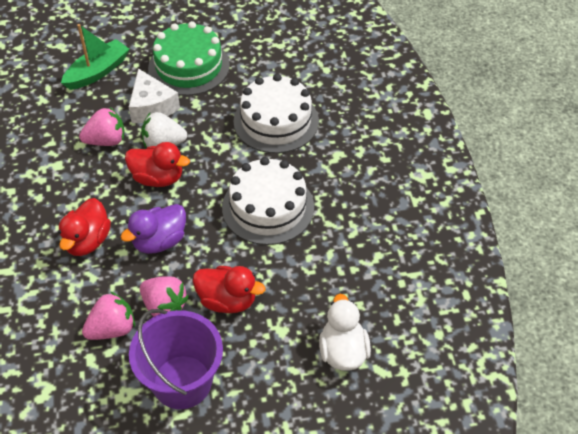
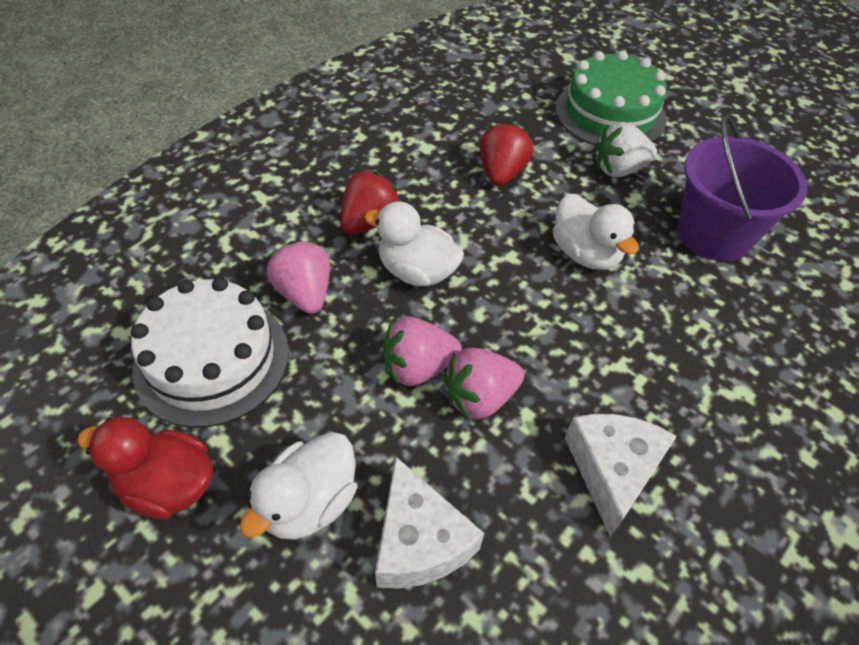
green boat: 1 -> 0
purple duck: 1 -> 0
red duck: 3 -> 1
red strawberry: 0 -> 2
white cake: 2 -> 1
white cheese: 1 -> 2
white duck: 1 -> 3

